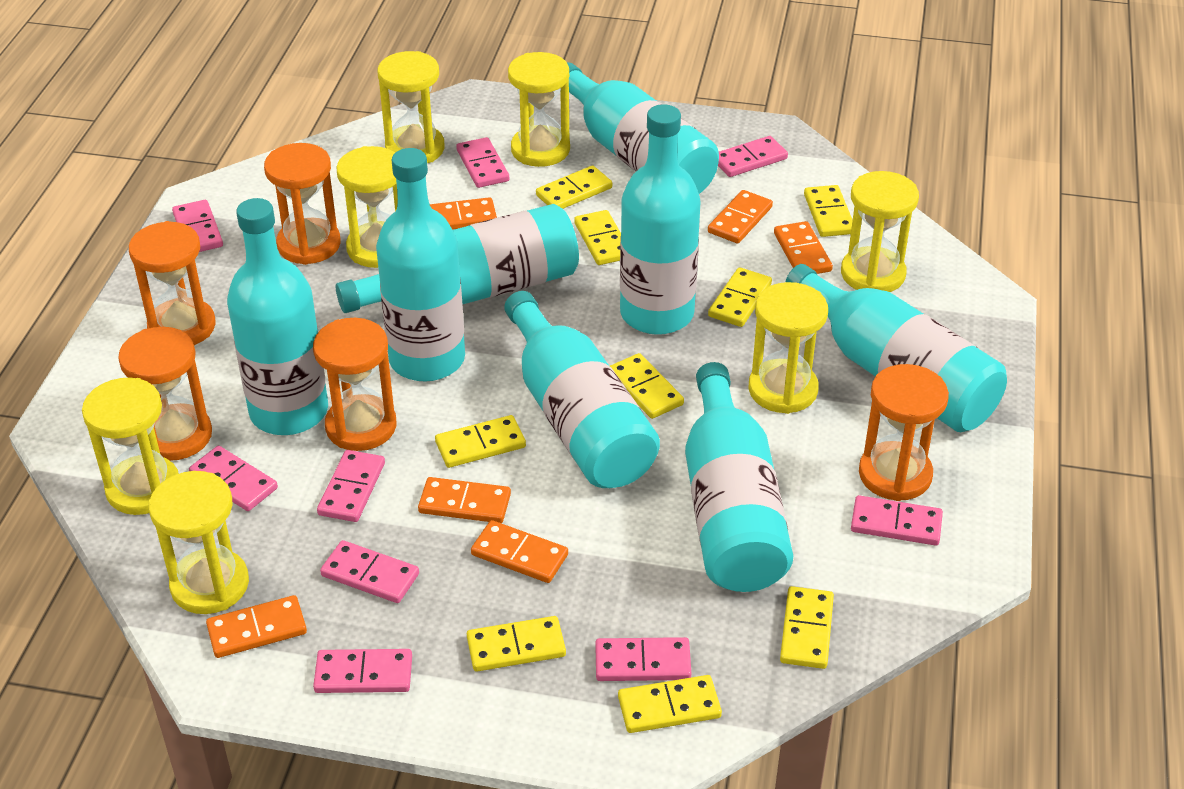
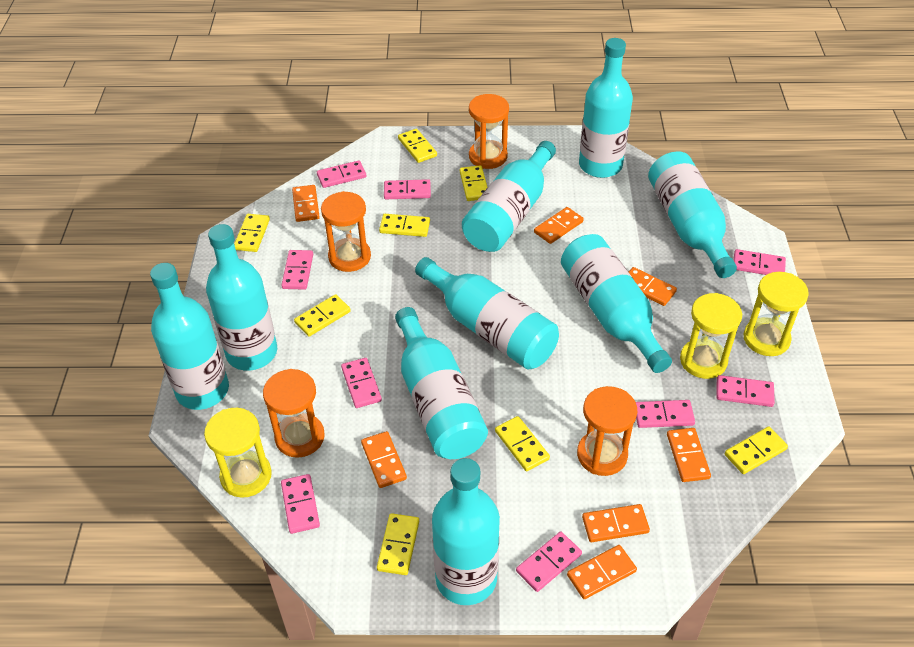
orange domino: 6 -> 7
orange hourglass: 5 -> 4
turquoise bottle: 8 -> 9
yellow domino: 9 -> 8
yellow hourglass: 7 -> 3

